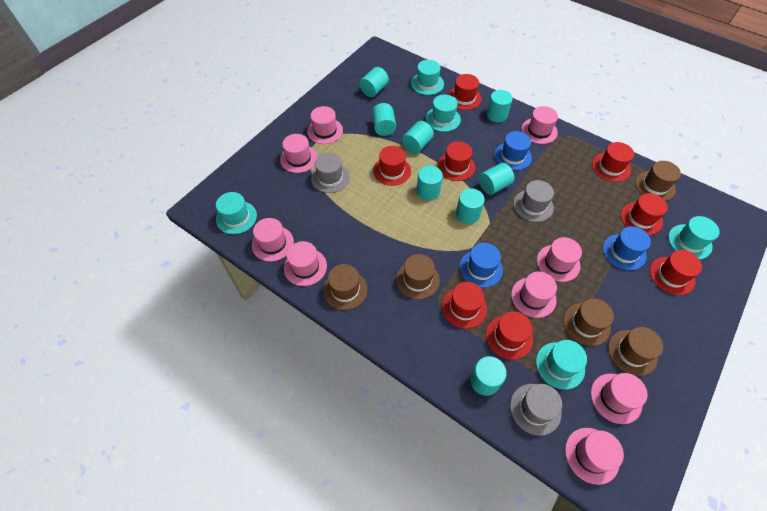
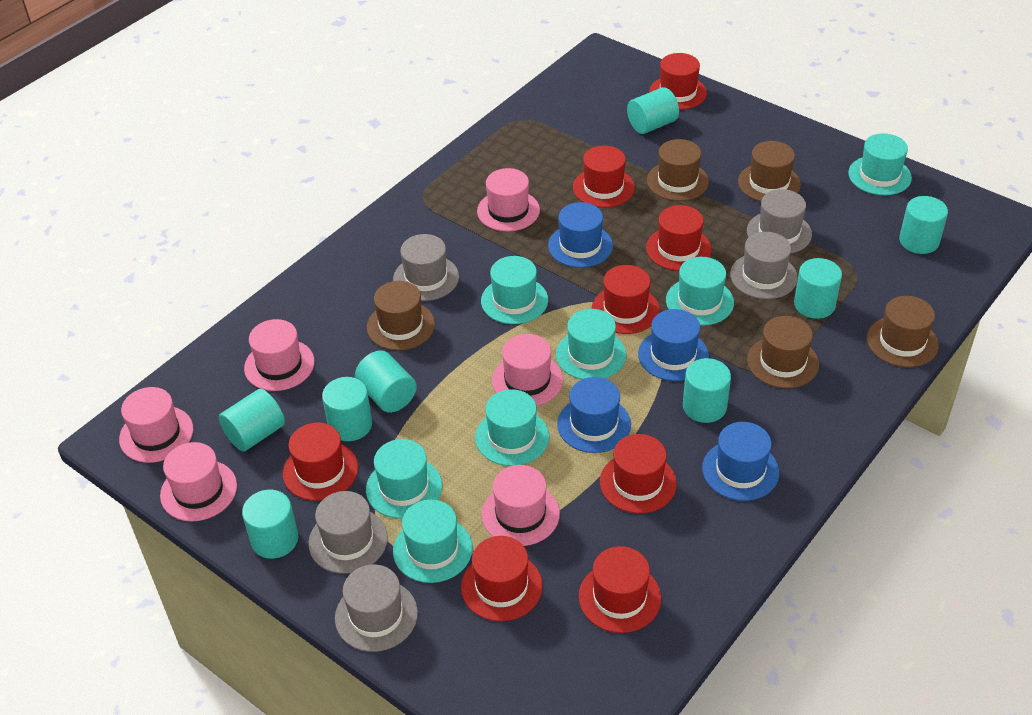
blue hat: 3 -> 4
grey hat: 3 -> 5
pink hat: 9 -> 6
turquoise hat: 5 -> 7

